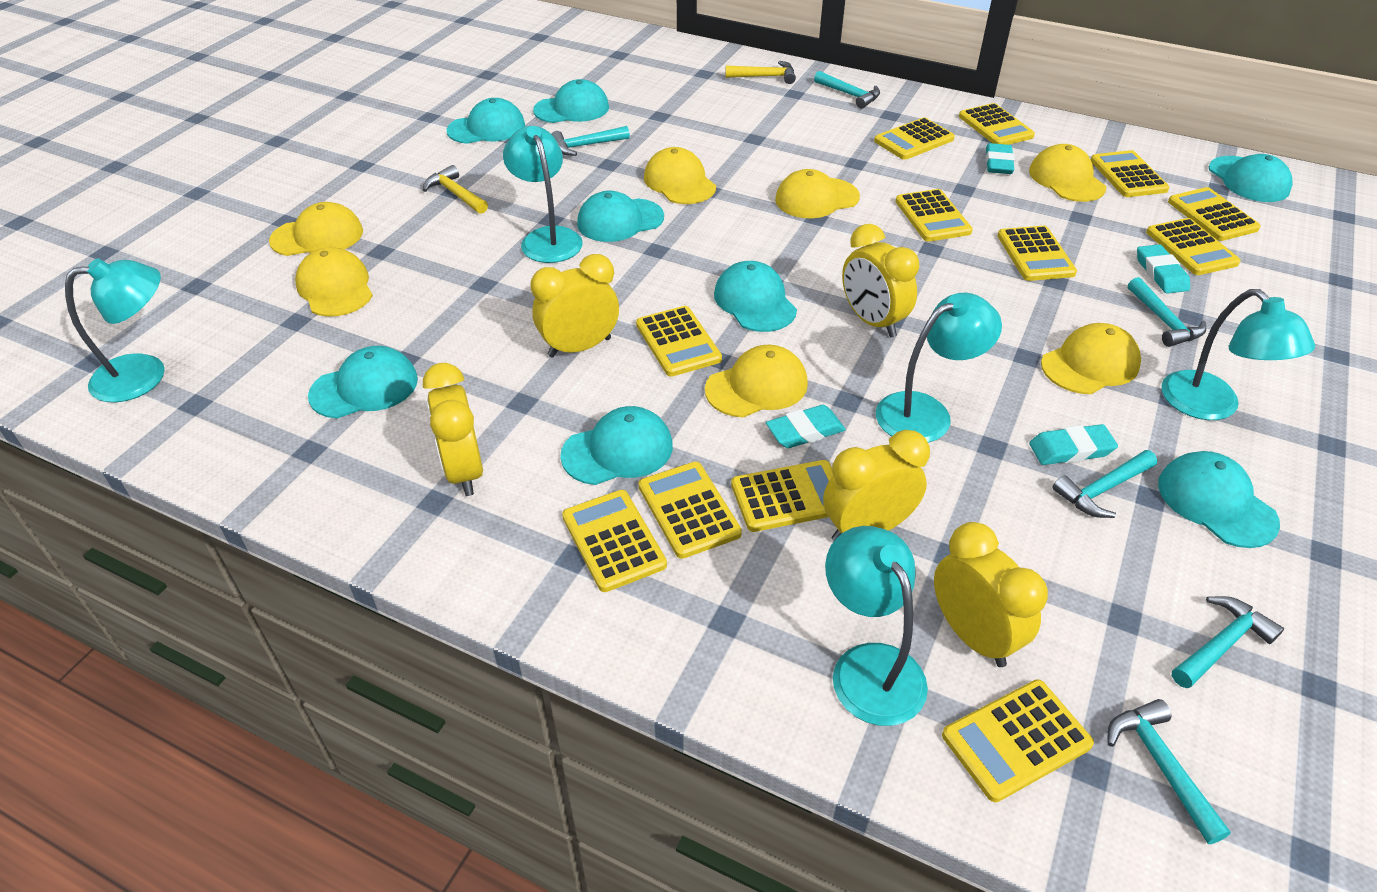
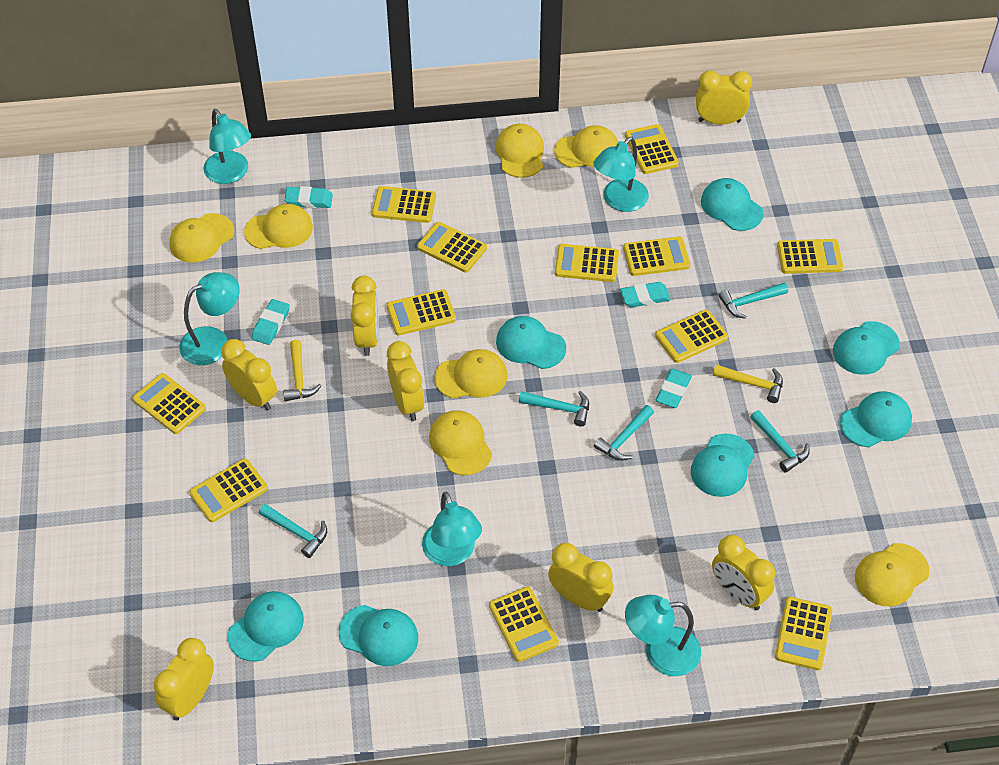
turquoise cap: 8 -> 7
turquoise hammer: 6 -> 5
yellow clock: 5 -> 7

